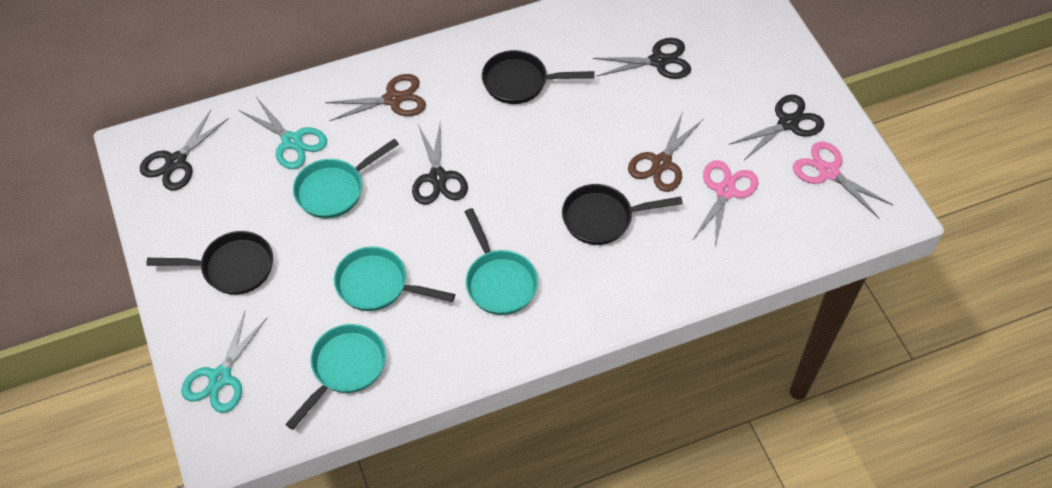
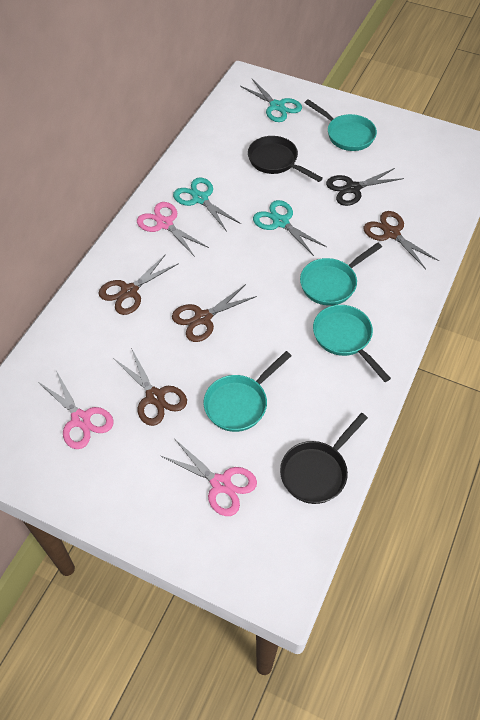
black pan: 3 -> 2
black scissors: 4 -> 1
brown scissors: 2 -> 4
pink scissors: 2 -> 3
turquoise scissors: 2 -> 3

